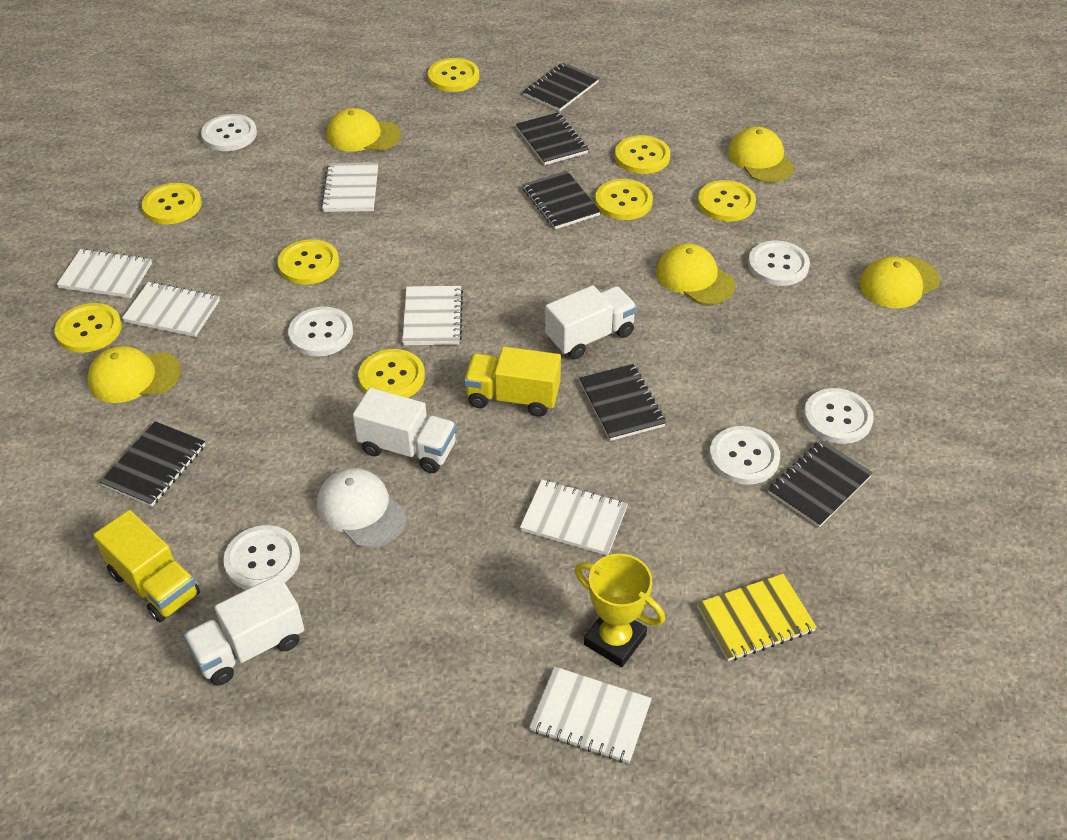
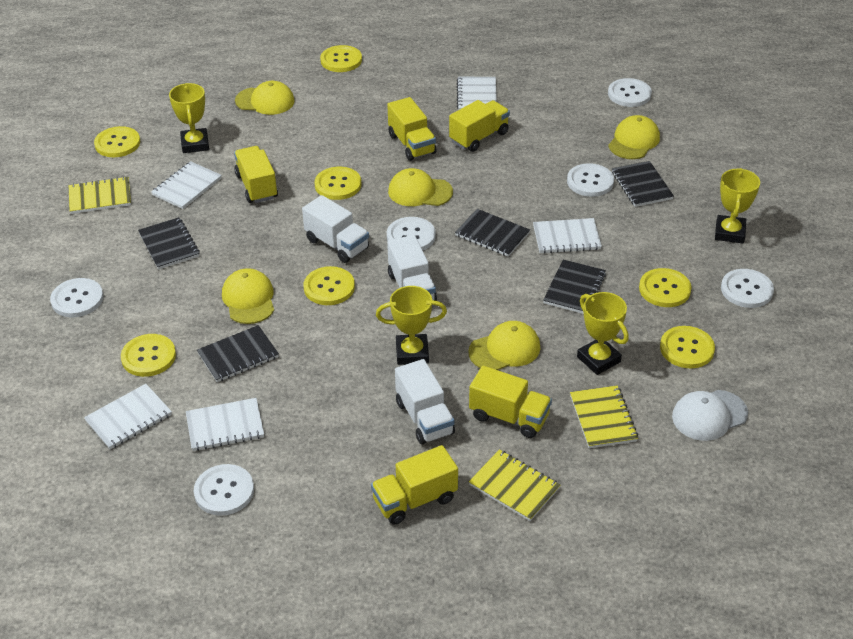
black notebook: 6 -> 5
white notebook: 6 -> 5
yellow button: 8 -> 7
yellow notebook: 1 -> 3
yellow trophy: 1 -> 4
yellow truck: 2 -> 5

